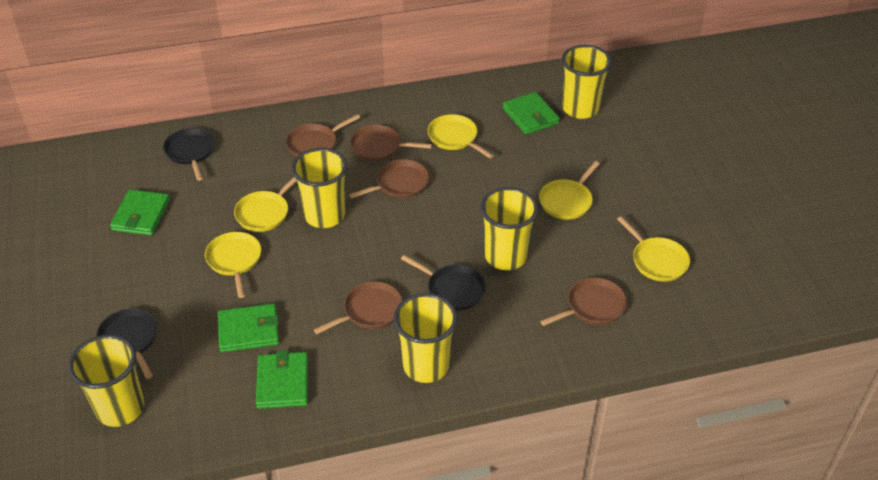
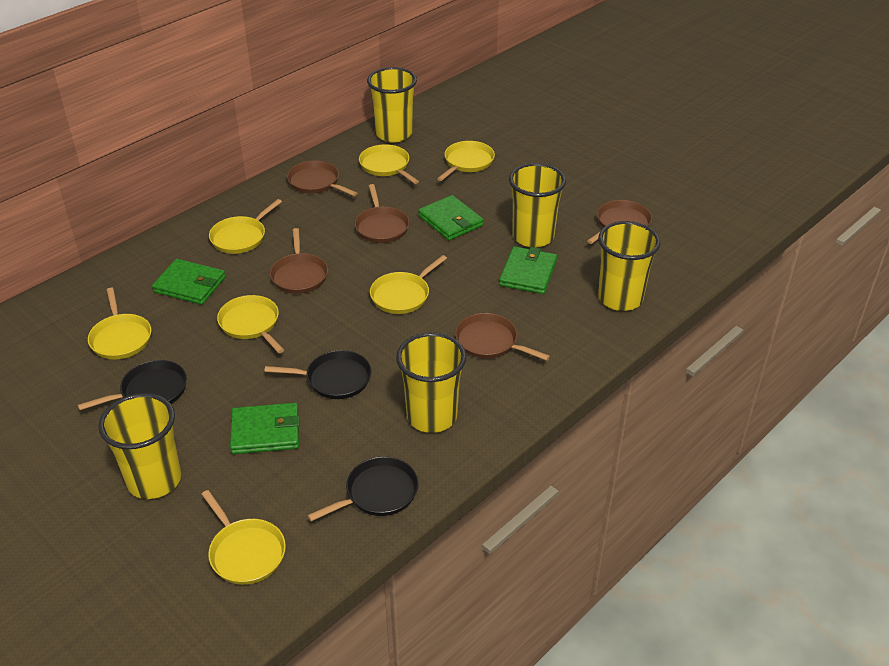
yellow pan: 5 -> 7

